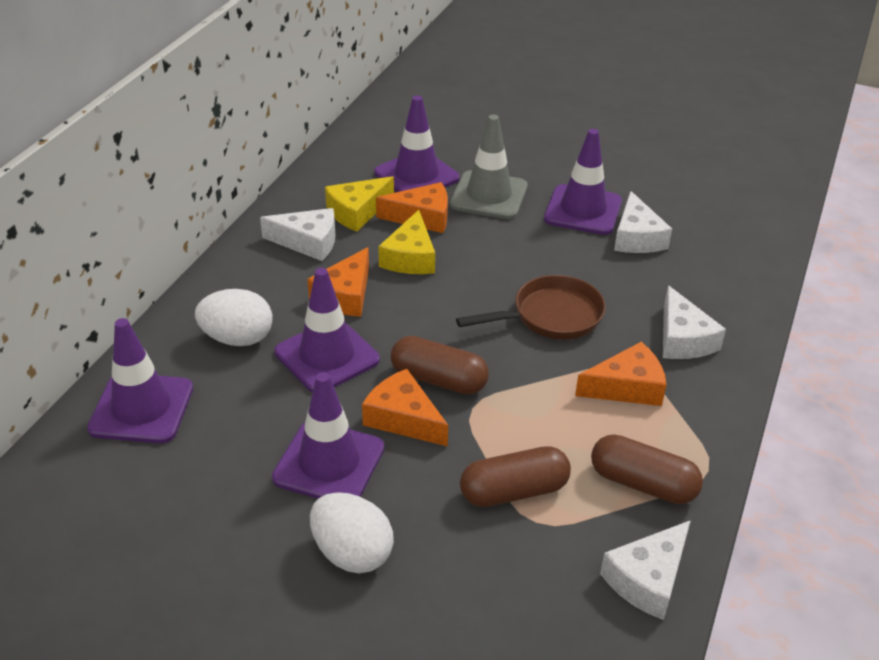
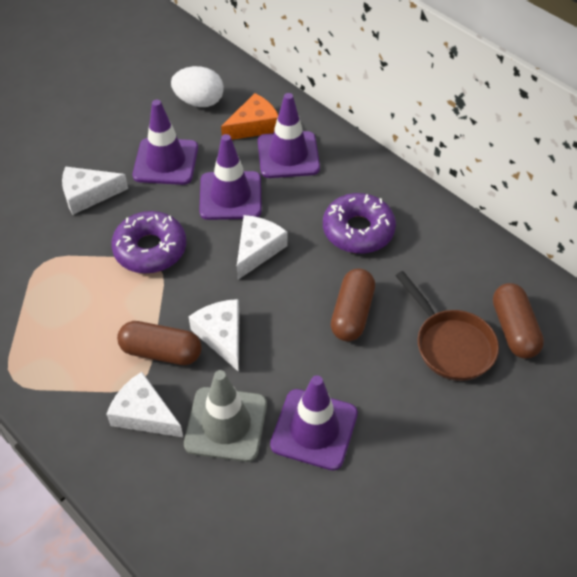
orange cheese: 4 -> 1
purple donut: 0 -> 2
purple traffic cone: 5 -> 4
white egg: 2 -> 1
yellow cheese: 2 -> 0

